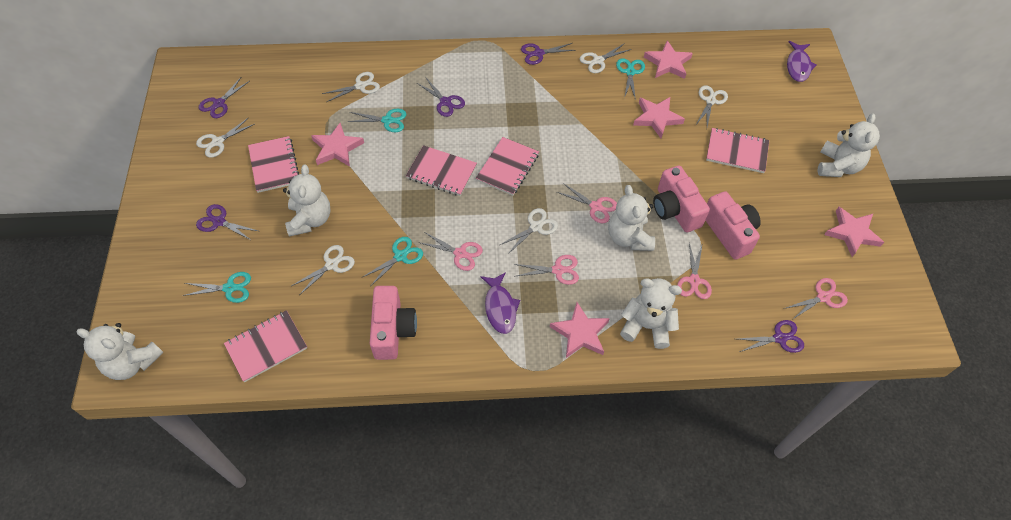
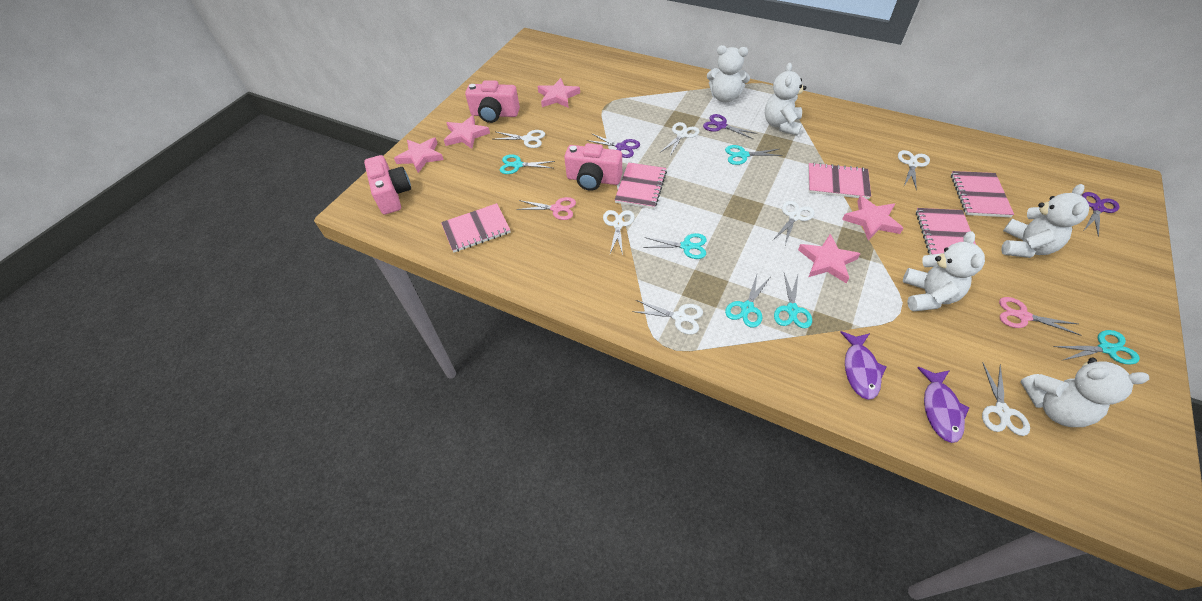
pink scissors: 5 -> 2
purple scissors: 5 -> 3
turquoise scissors: 4 -> 6
white scissors: 6 -> 7

